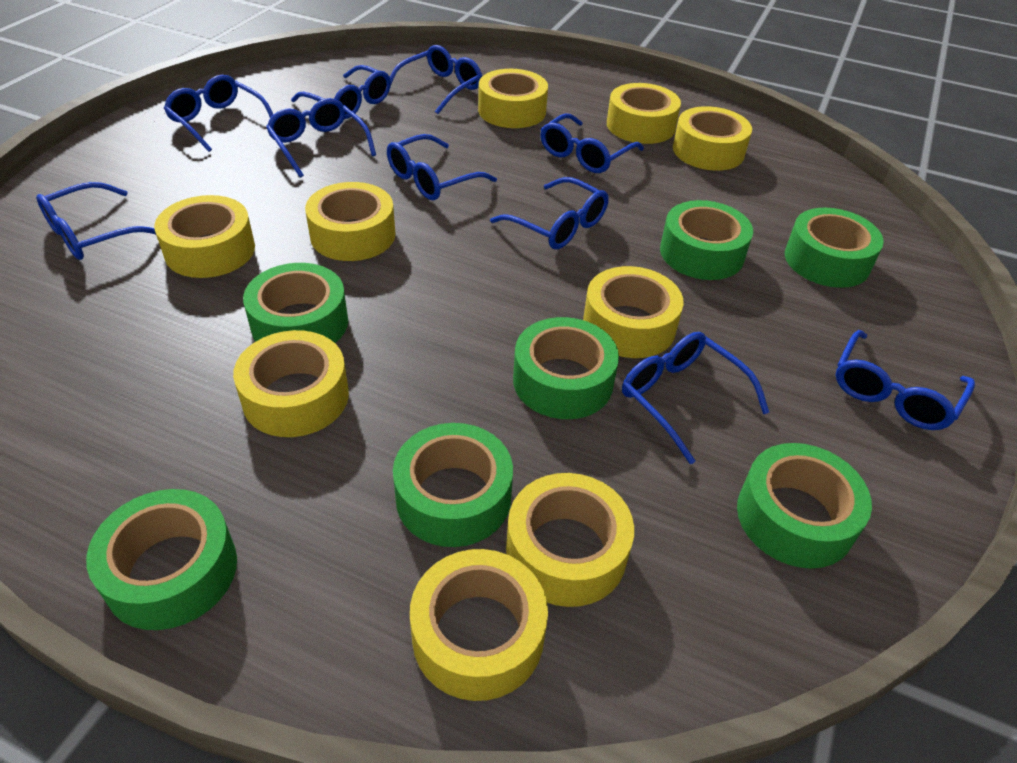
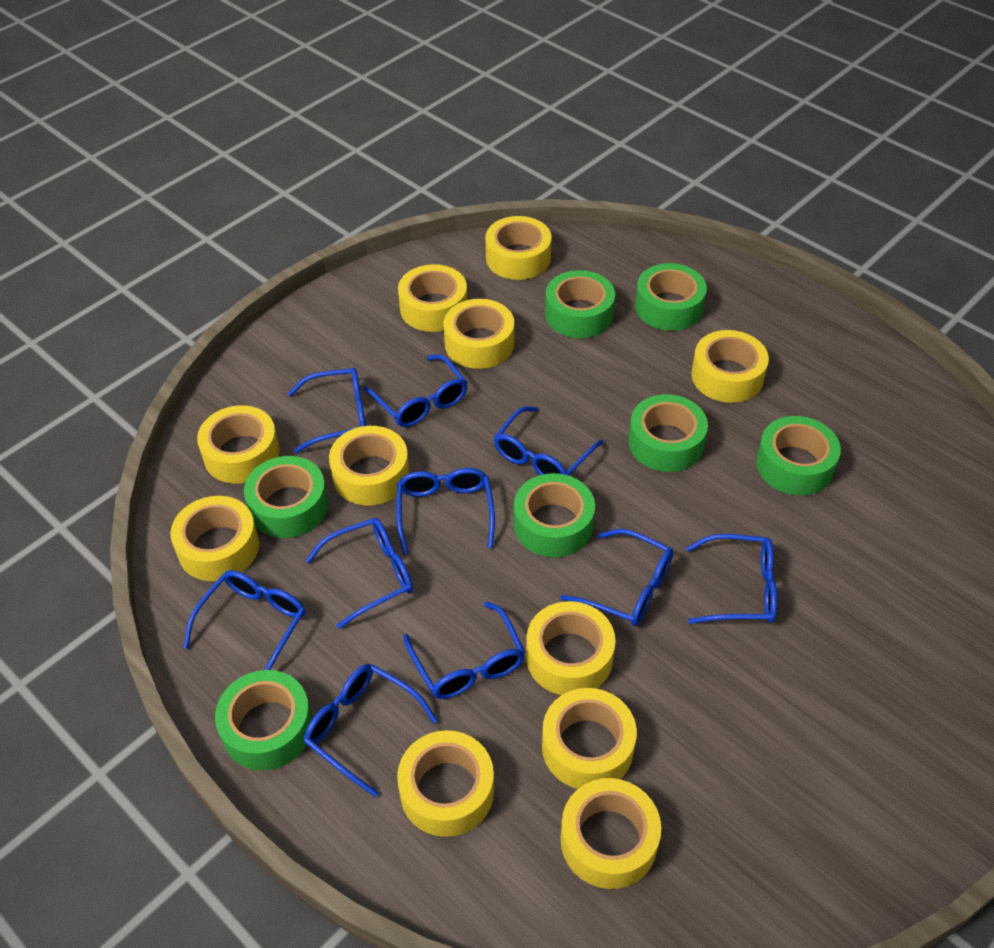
yellow tape: 9 -> 11

